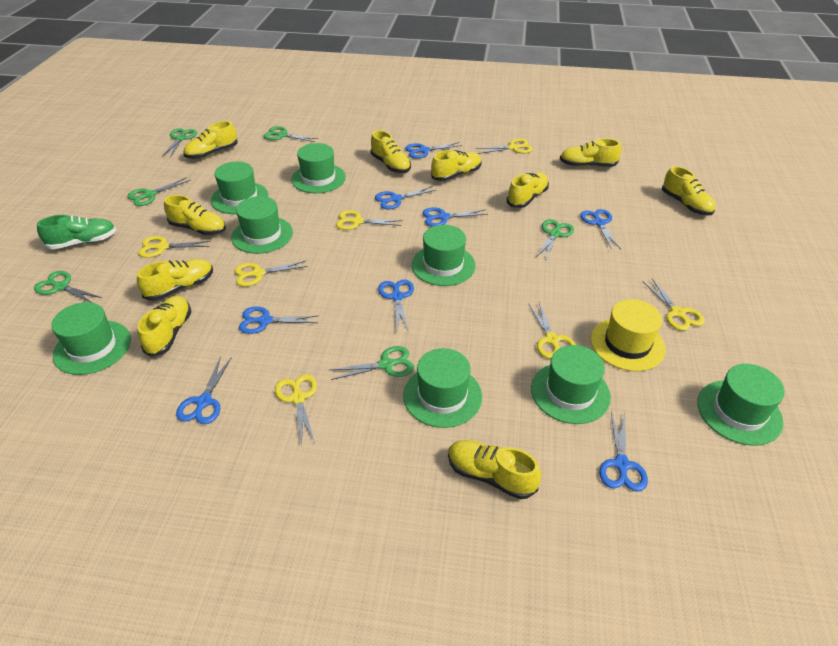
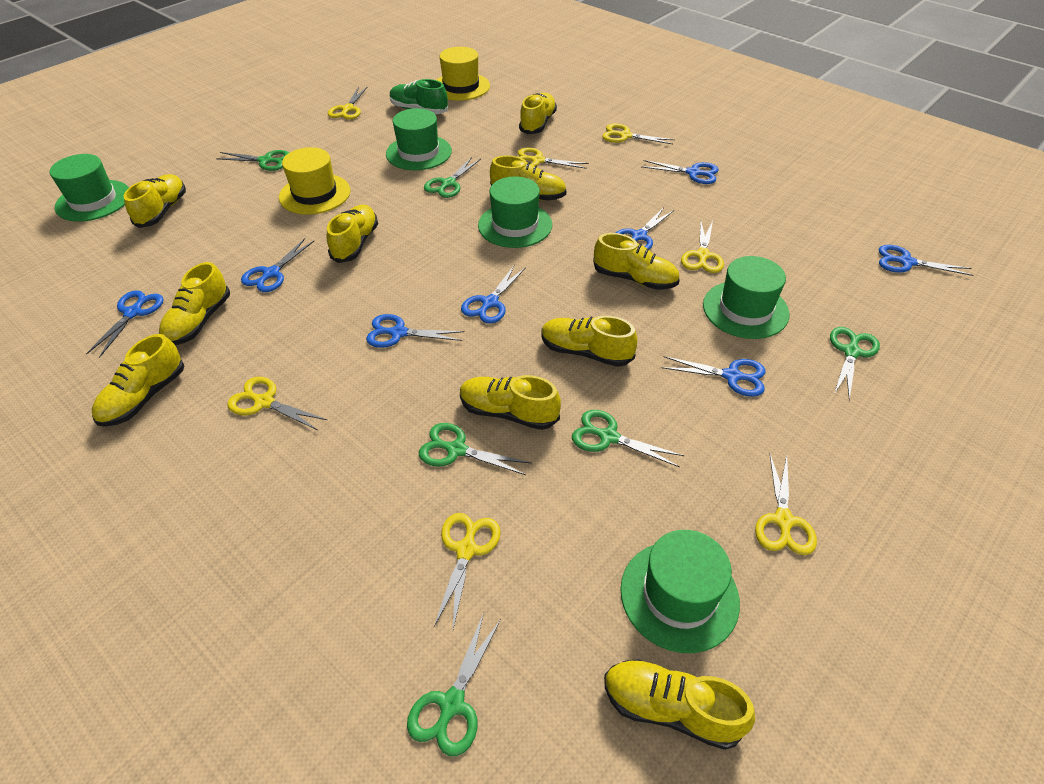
green hat: 8 -> 5
yellow hat: 1 -> 2

